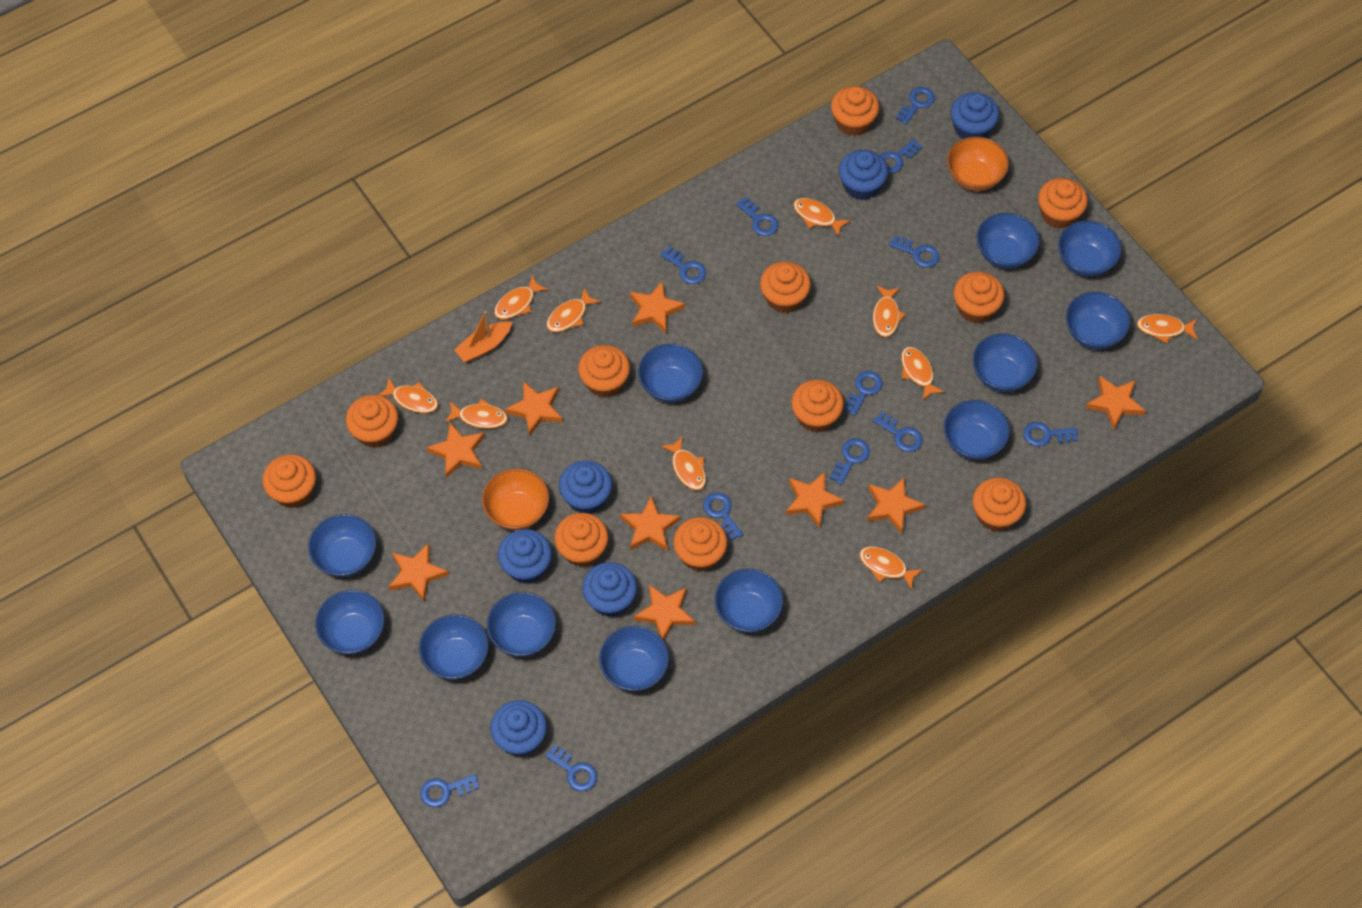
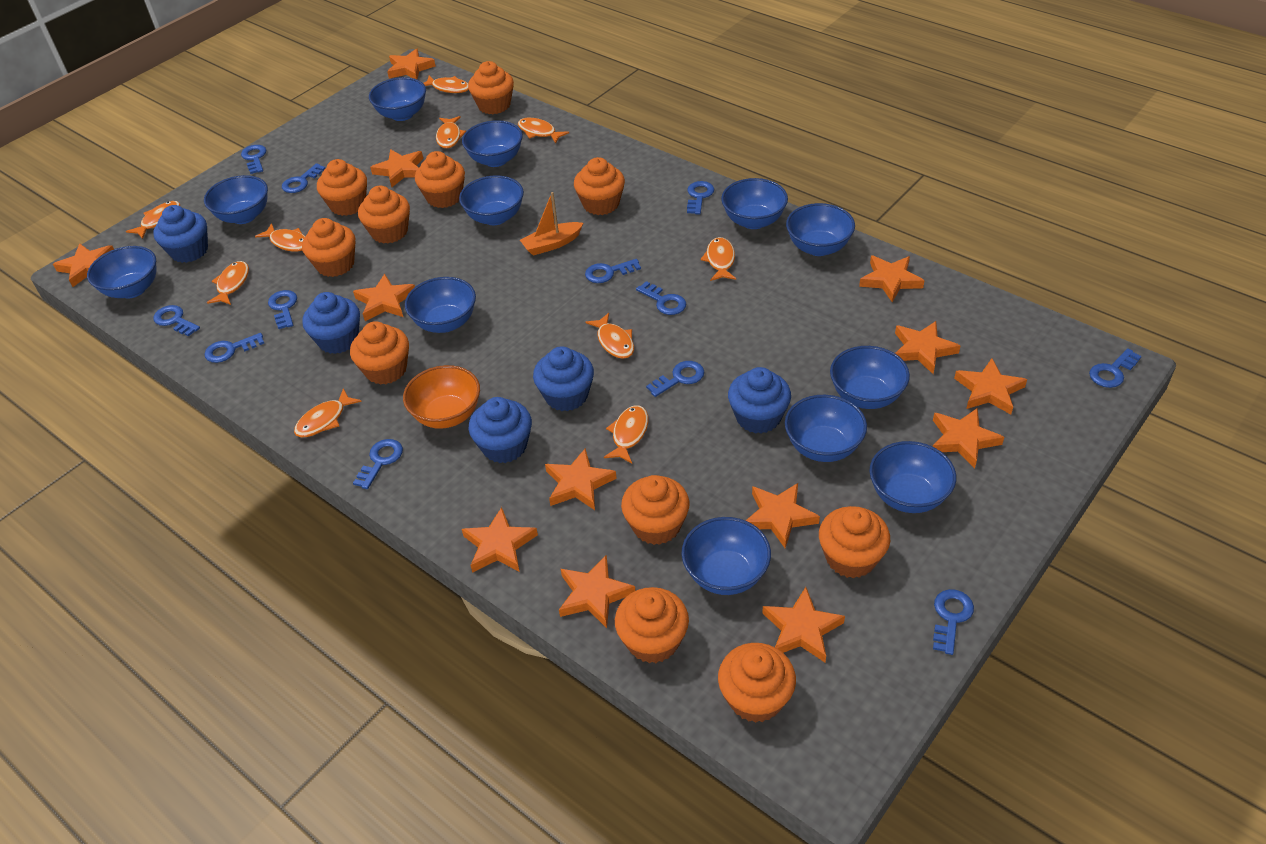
blue cupcake: 6 -> 5
orange bowl: 2 -> 1
orange star: 9 -> 13

